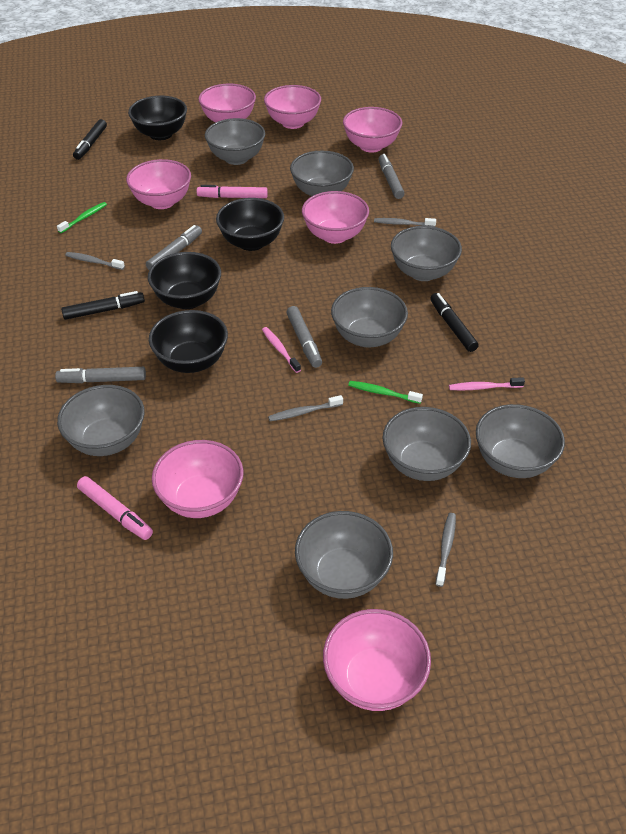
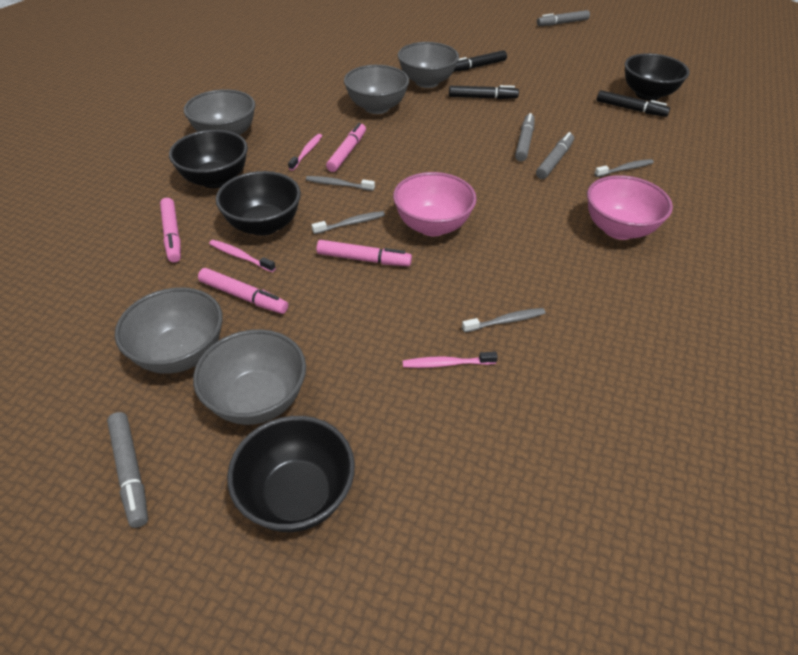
green toothbrush: 2 -> 0
grey bowl: 8 -> 5
pink bowl: 7 -> 2
pink marker: 2 -> 4
pink toothbrush: 2 -> 3

